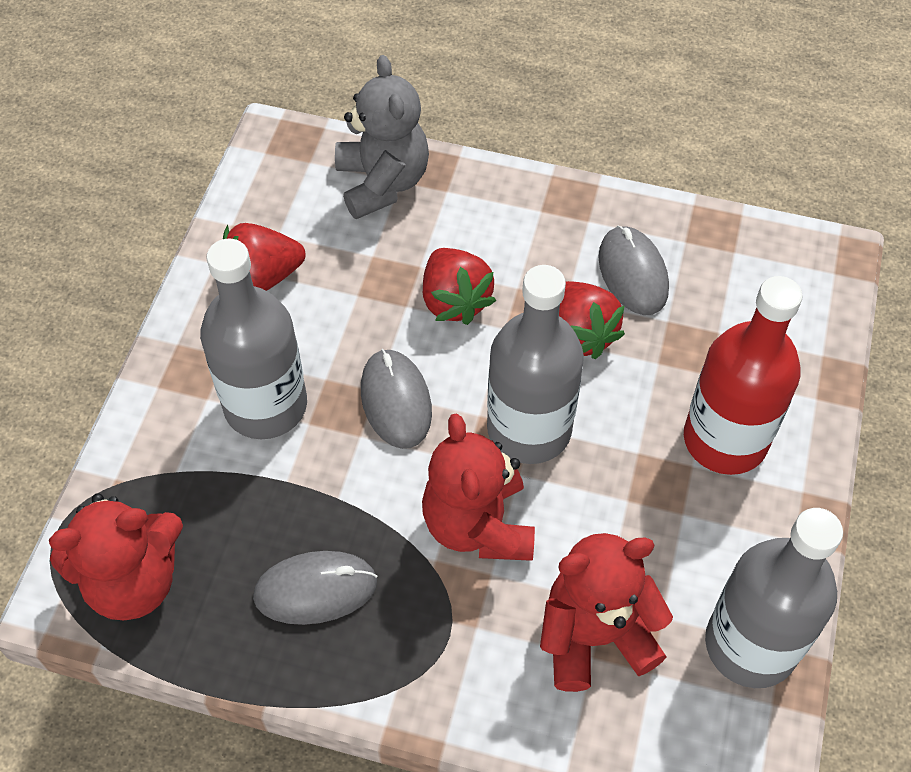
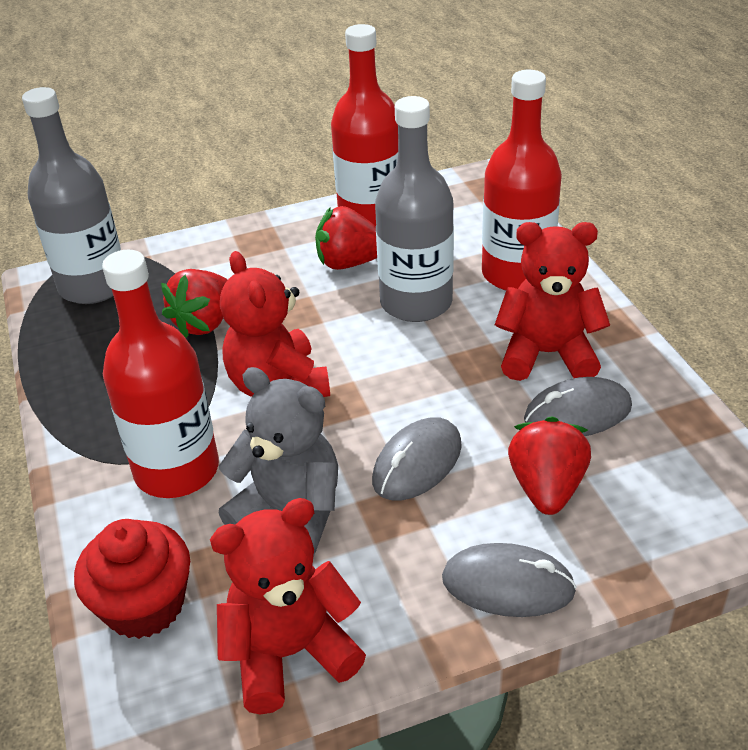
grey bottle: 3 -> 2
red bottle: 1 -> 3
red cupcake: 0 -> 1

